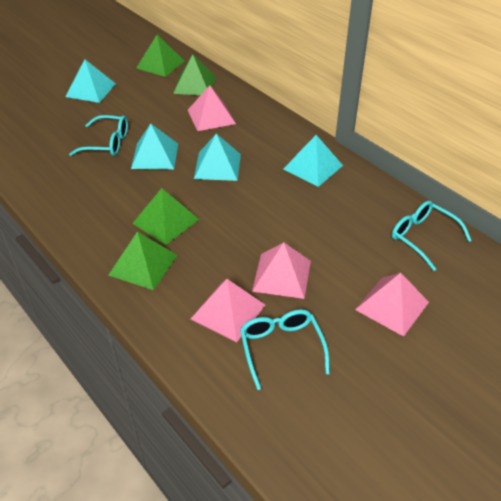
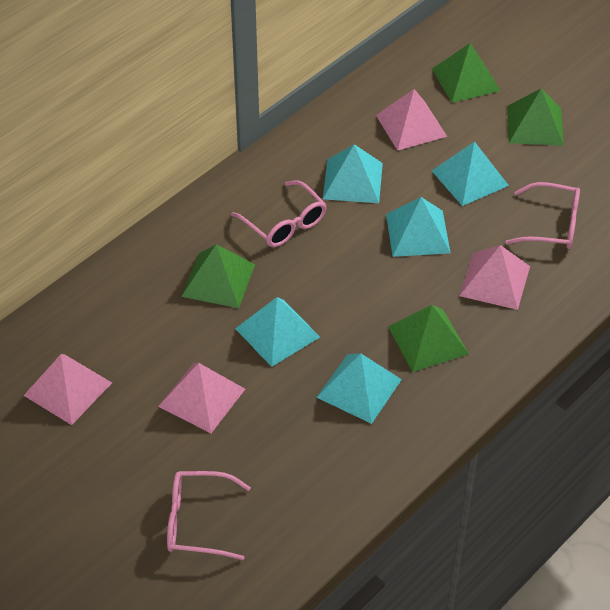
pink glasses: 0 -> 3
turquoise glasses: 3 -> 0
turquoise pyramid: 4 -> 5

